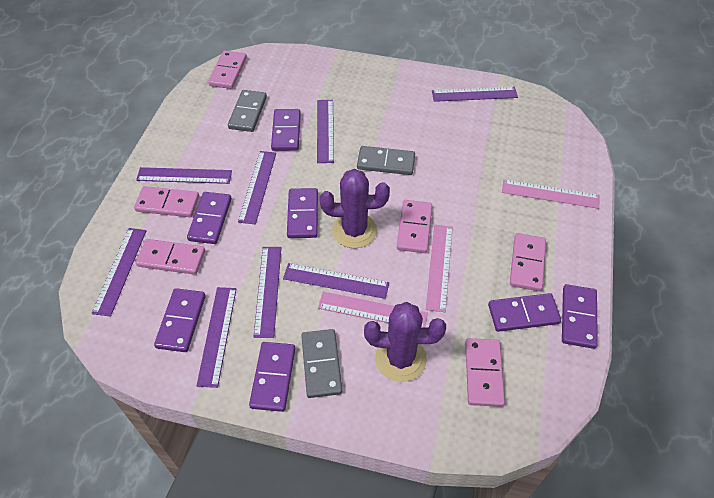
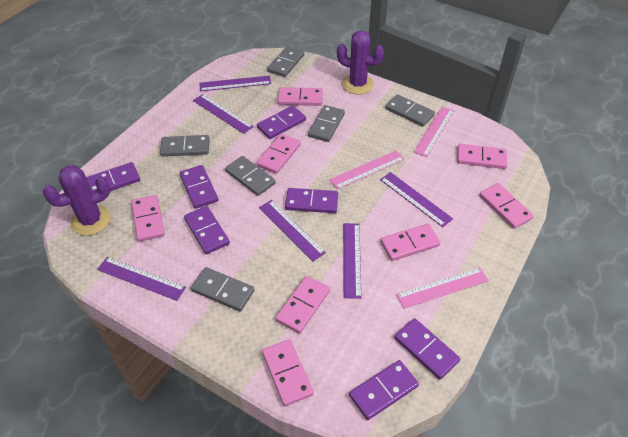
grey domino: 3 -> 6
pink domino: 6 -> 8
purple ruler: 8 -> 6

